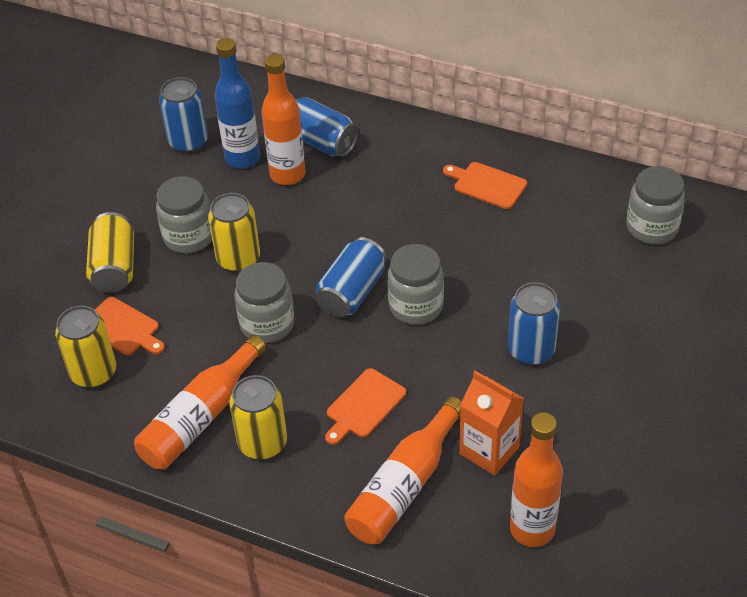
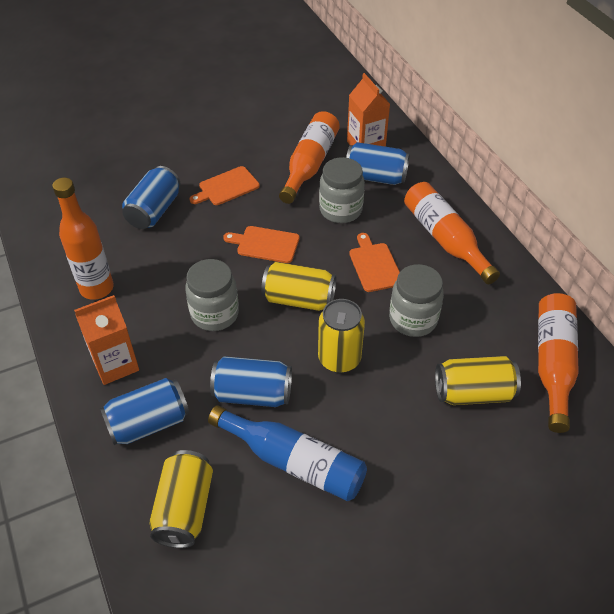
grey jar: 4 -> 3
orange carton: 1 -> 2

